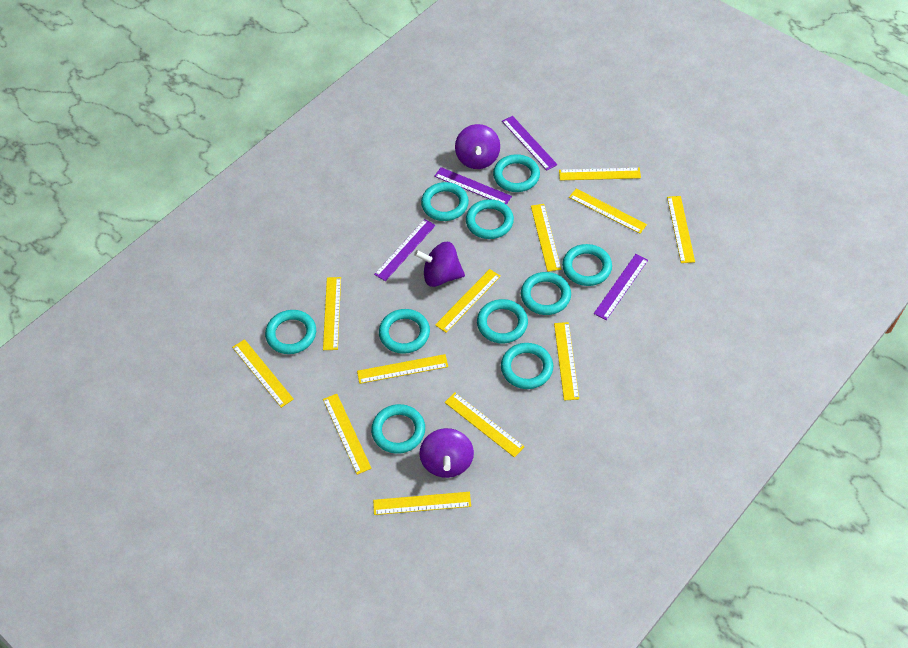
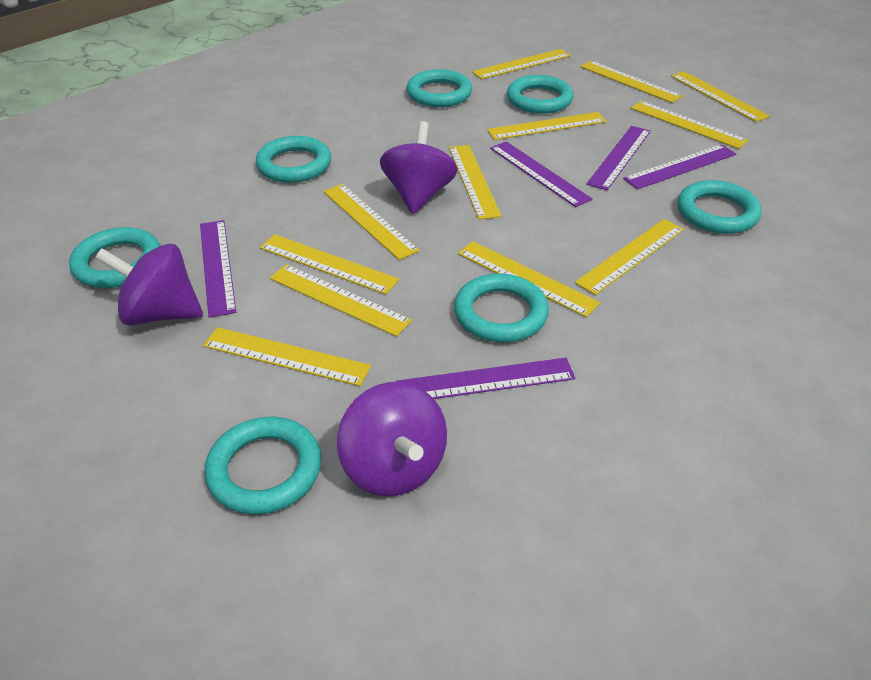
purple ruler: 4 -> 5
turquoise ring: 10 -> 7

